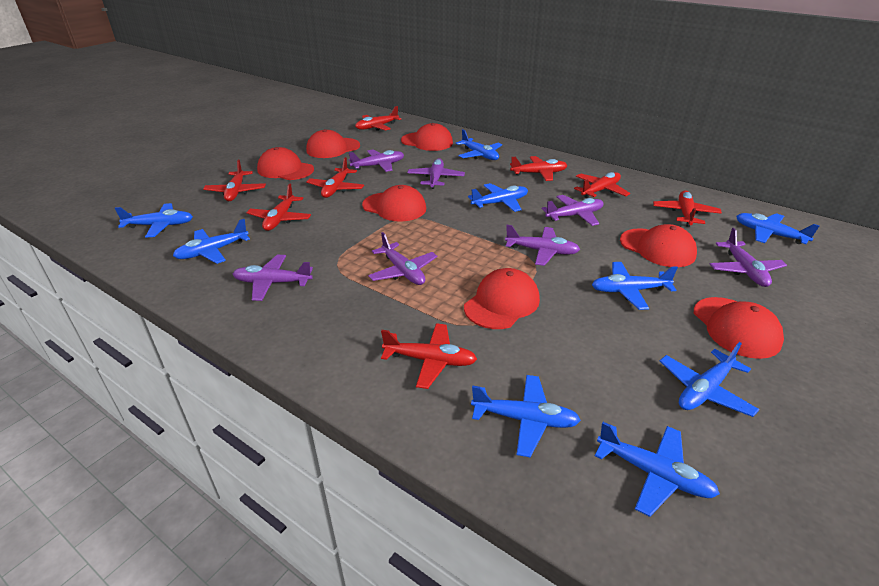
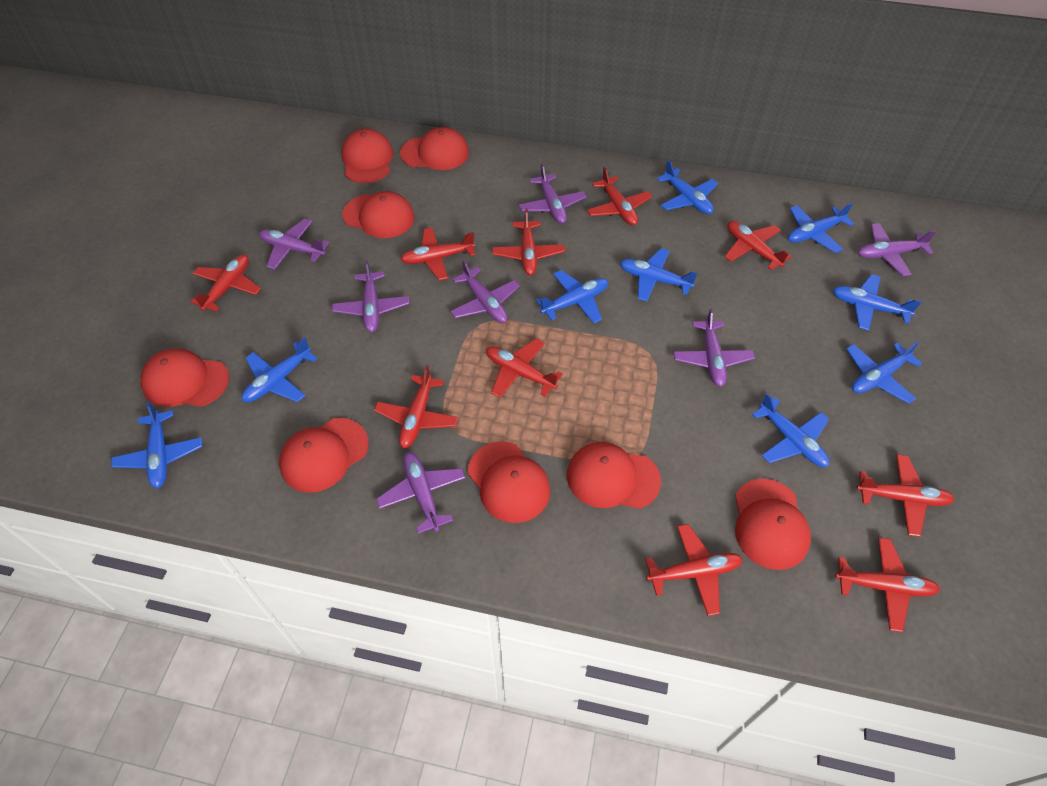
red cap: 7 -> 8
red plane: 8 -> 10

